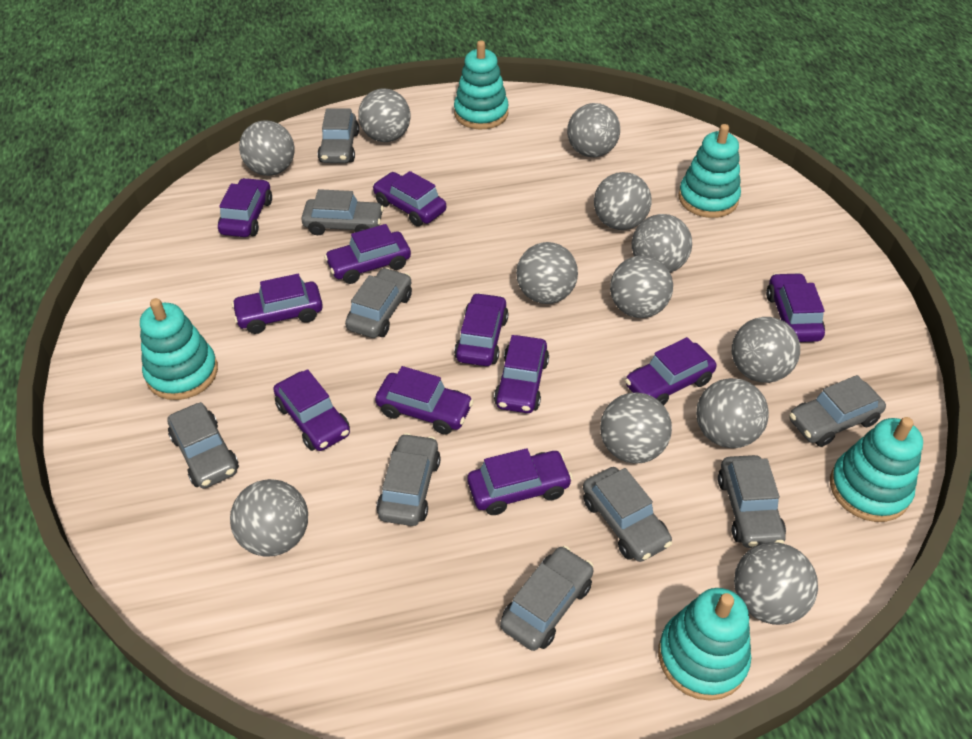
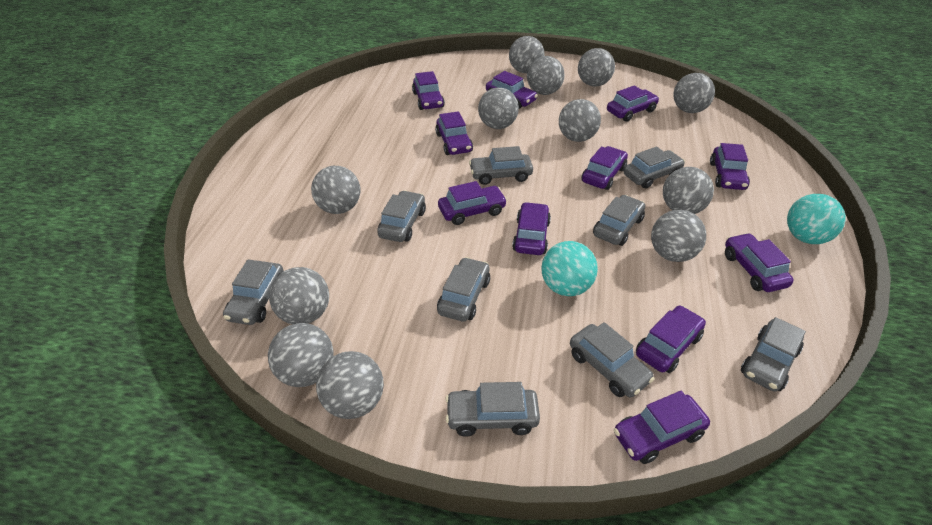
turquoise ball: 0 -> 2
turquoise stacking toy: 5 -> 0

